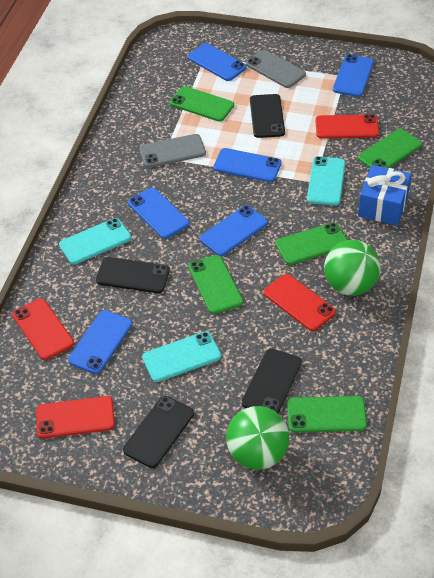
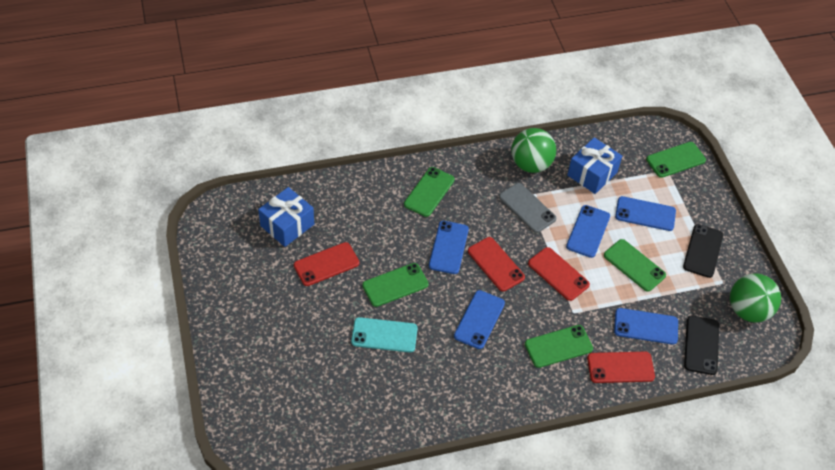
black phone: 4 -> 2
blue gift: 1 -> 2
blue phone: 6 -> 5
grey phone: 2 -> 1
turquoise phone: 3 -> 1

